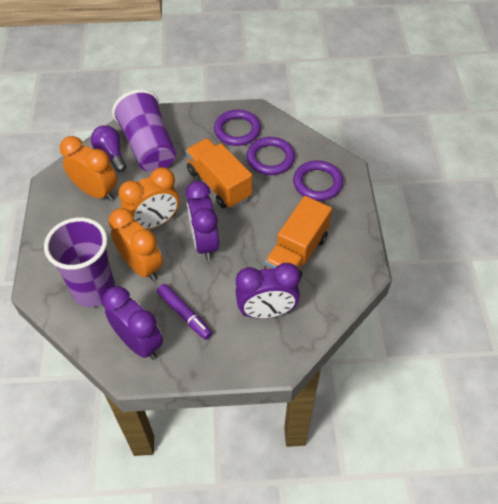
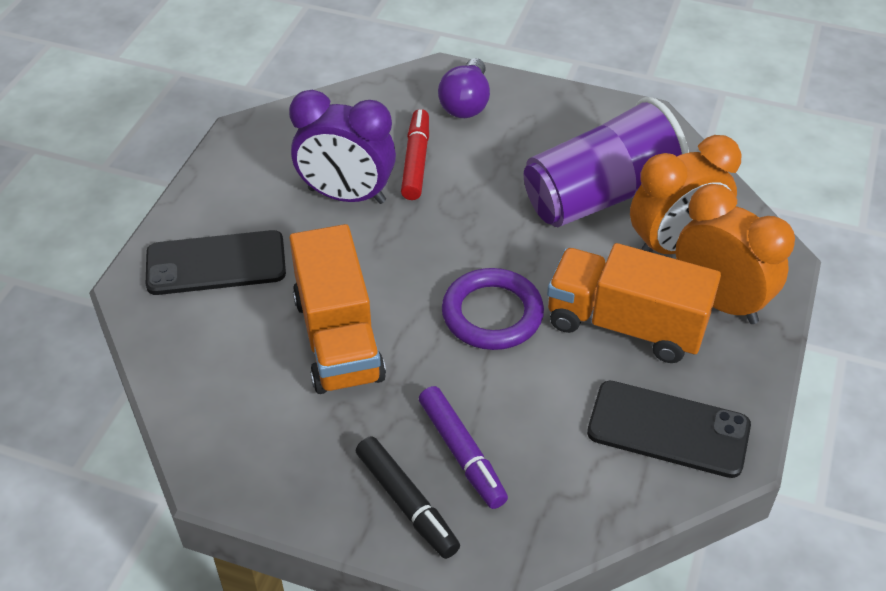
black marker: 0 -> 1
black phone: 0 -> 2
orange clock: 3 -> 2
purple clock: 3 -> 1
purple cup: 2 -> 1
purple ring: 3 -> 1
red marker: 0 -> 1

